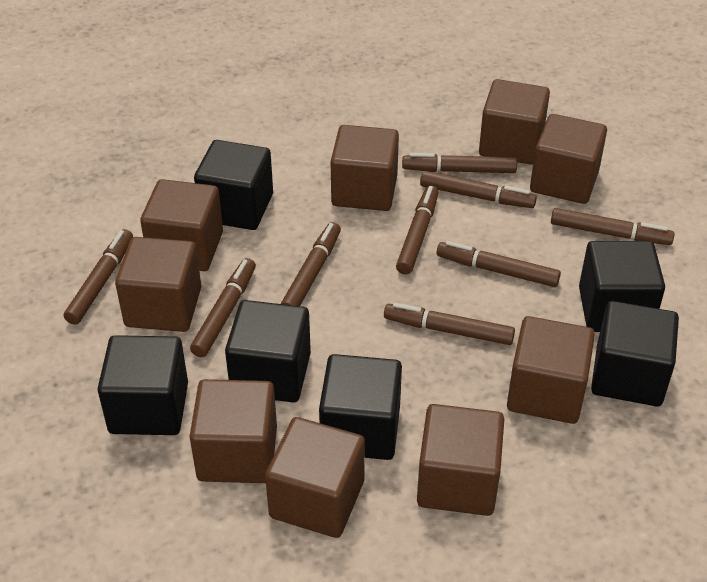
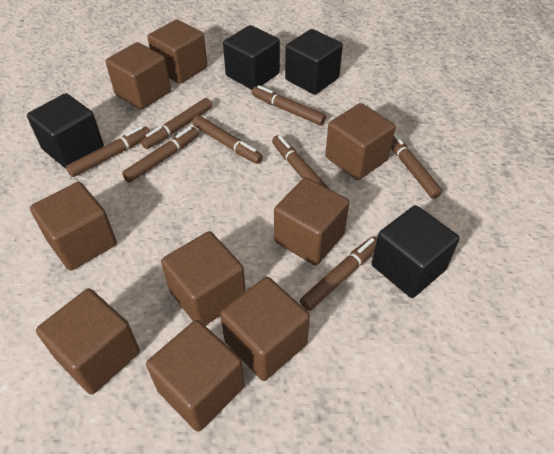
black cube: 6 -> 4
brown marker: 9 -> 8

